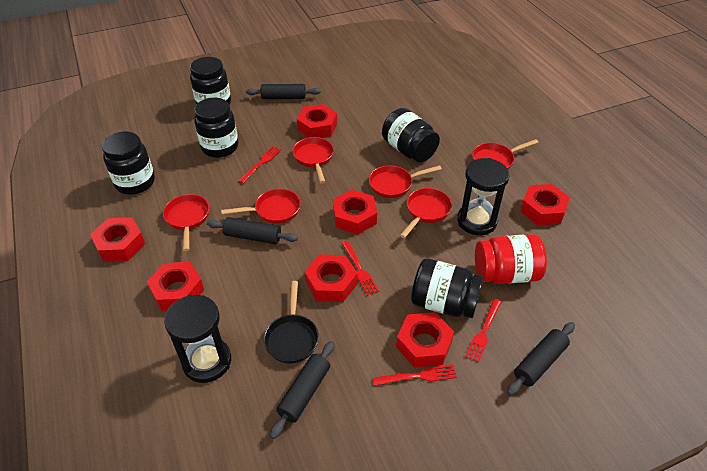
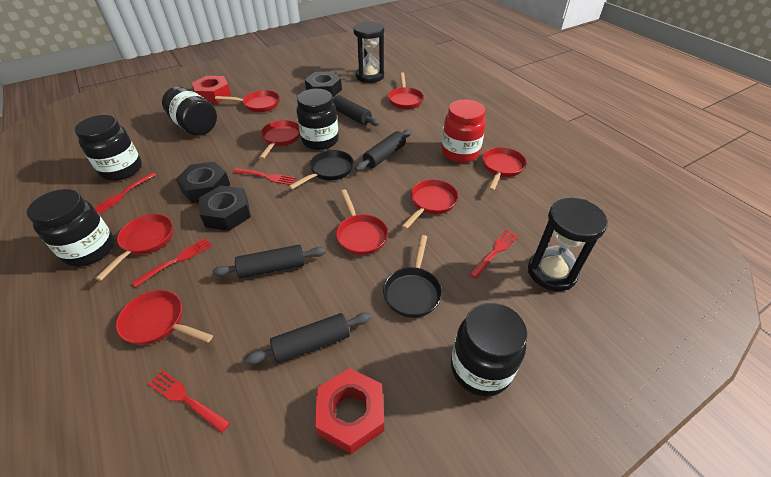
black nut: 0 -> 3
black pan: 1 -> 2
red fork: 4 -> 5
red nut: 7 -> 2
red pan: 6 -> 8

